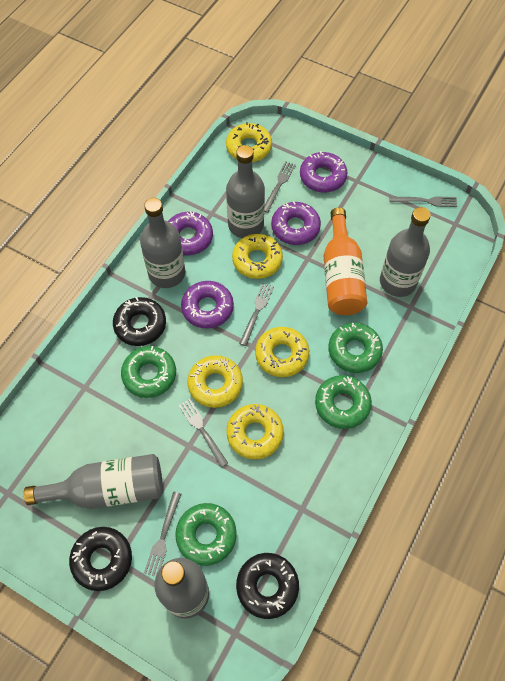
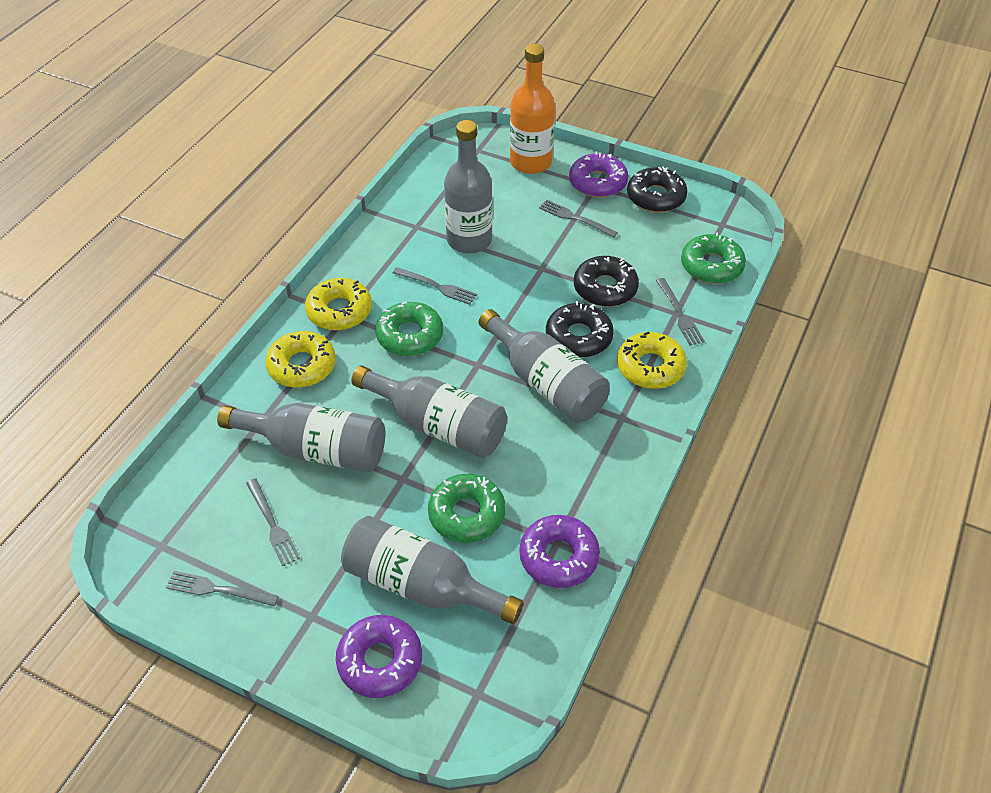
green donut: 4 -> 3
purple donut: 4 -> 3
yellow donut: 5 -> 3

